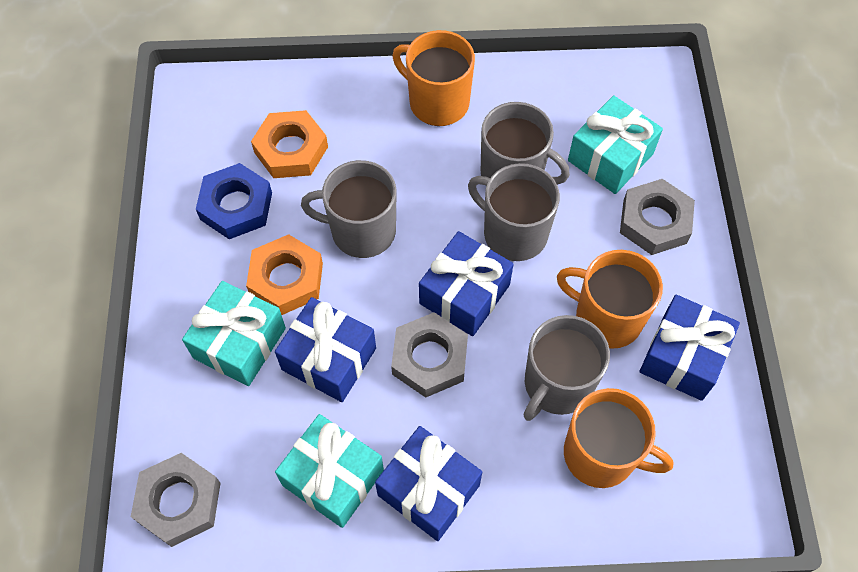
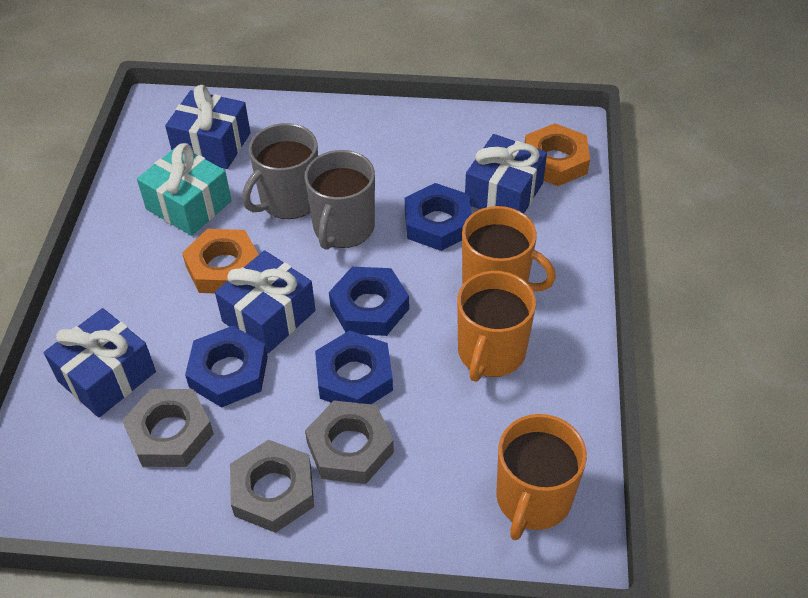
blue nut: 1 -> 4
grey mug: 4 -> 2
turquoise gift: 3 -> 1

